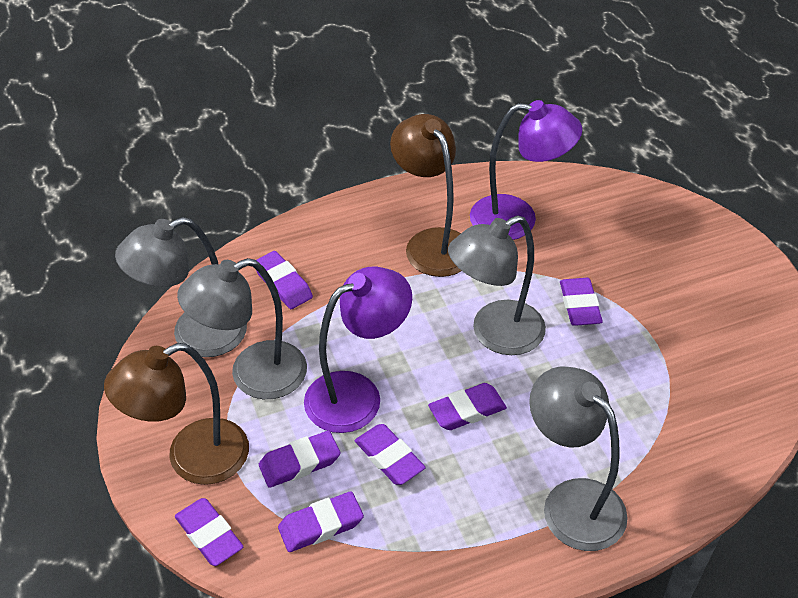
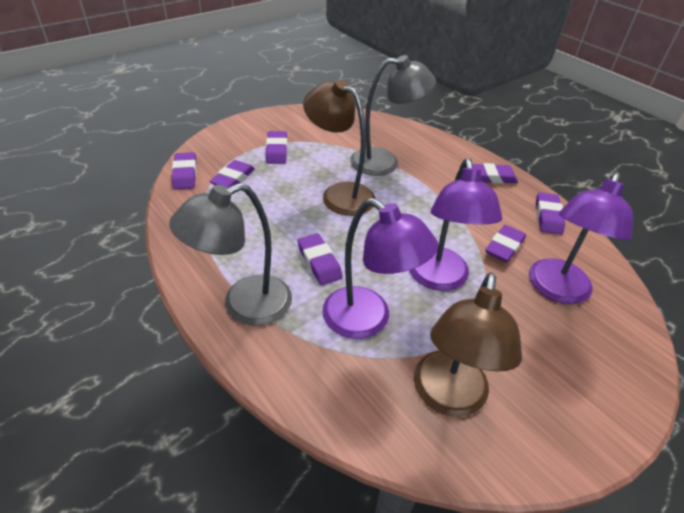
grey lamp: 4 -> 2
purple lamp: 2 -> 3

